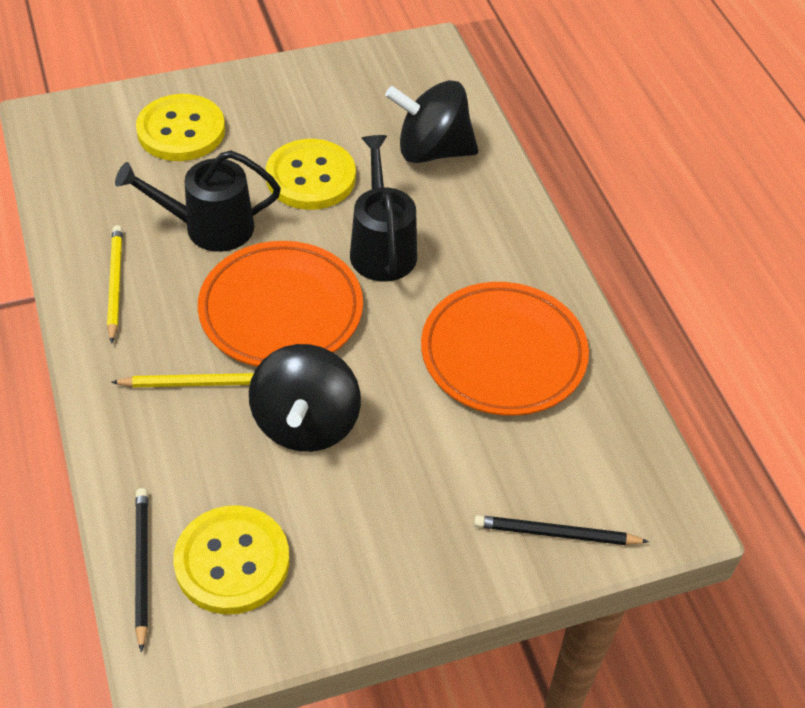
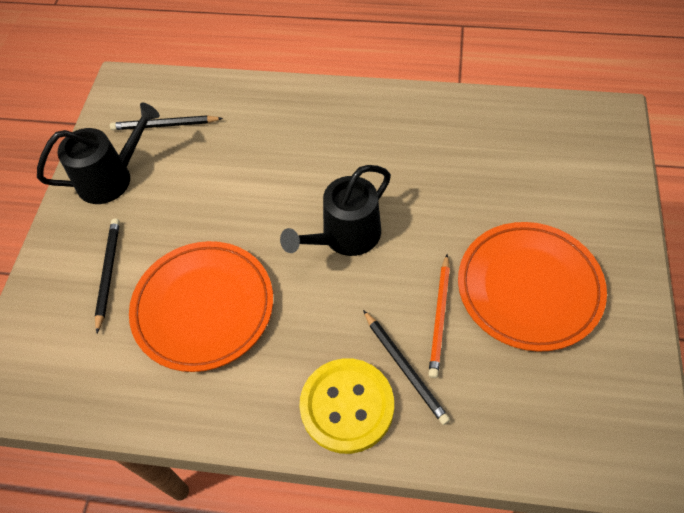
black pencil: 2 -> 3
black spinning top: 2 -> 0
orange pencil: 0 -> 1
yellow button: 3 -> 1
yellow pencil: 2 -> 0

